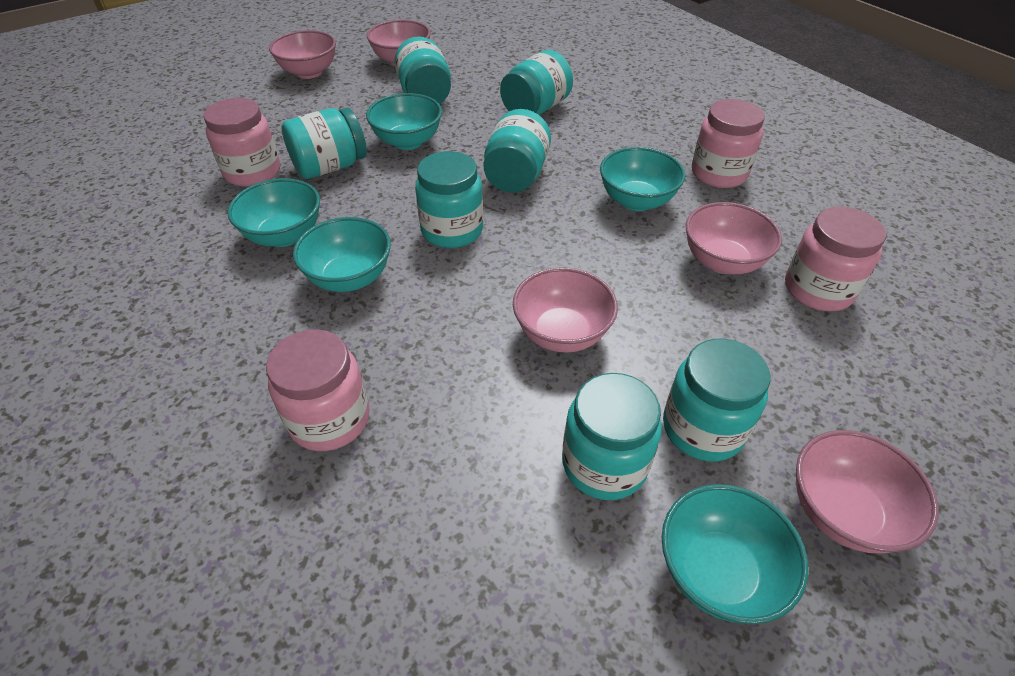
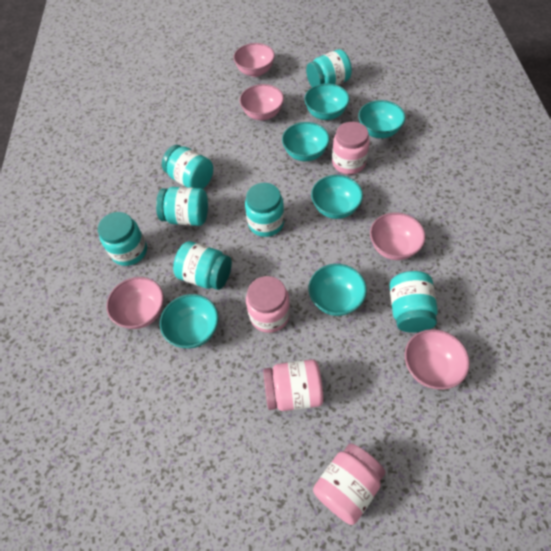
turquoise bowl: 5 -> 6

